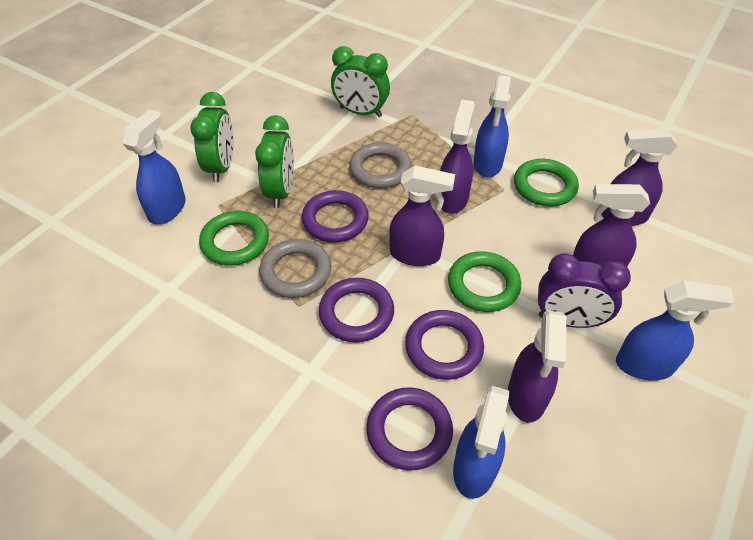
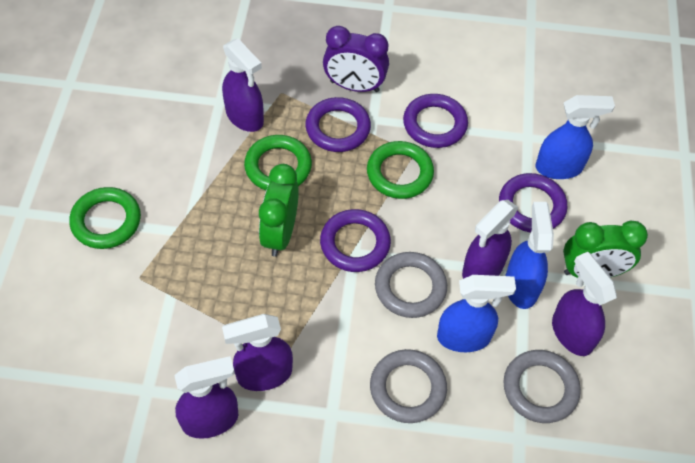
blue spray bottle: 4 -> 3
green clock: 3 -> 2
grey ring: 2 -> 3

